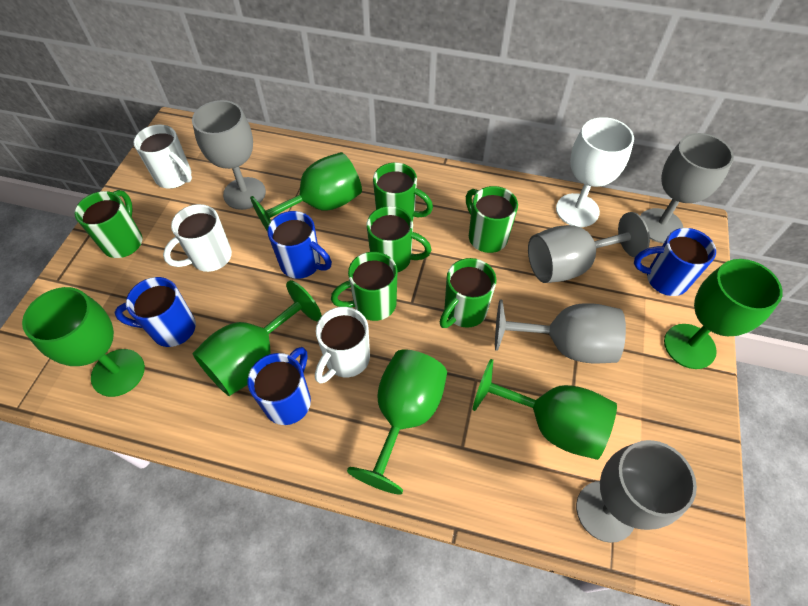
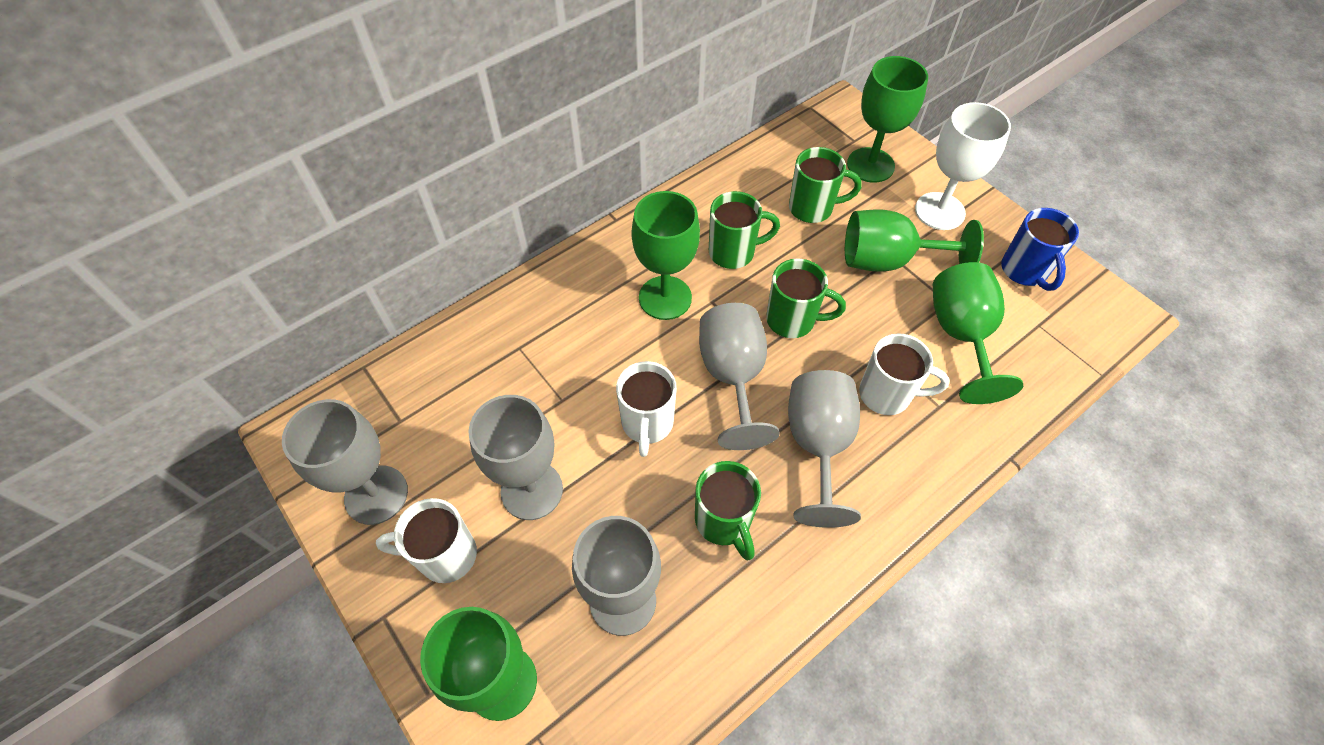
blue mug: 4 -> 1
green goblet: 6 -> 5
green mug: 6 -> 4

